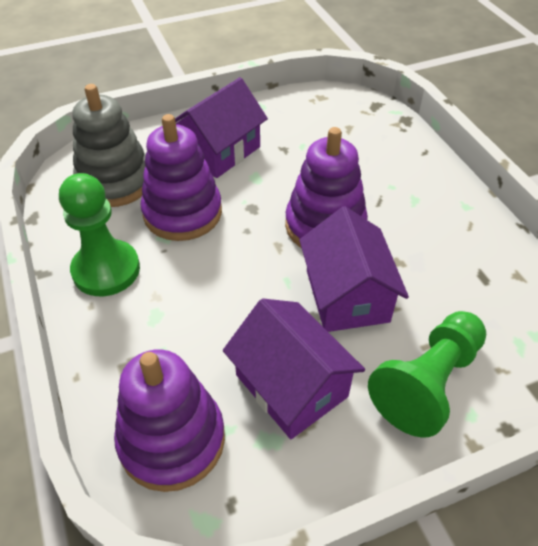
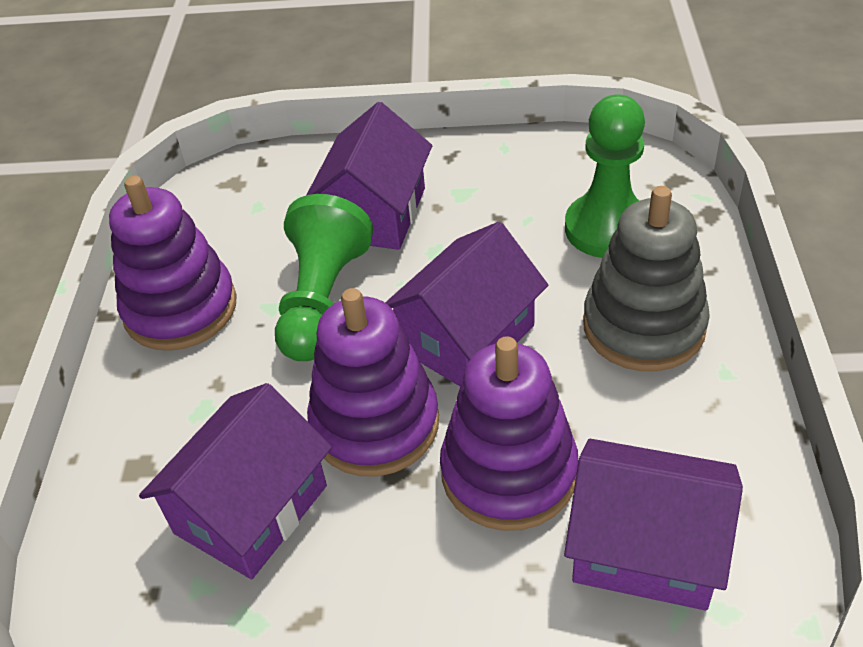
purple house: 3 -> 4

